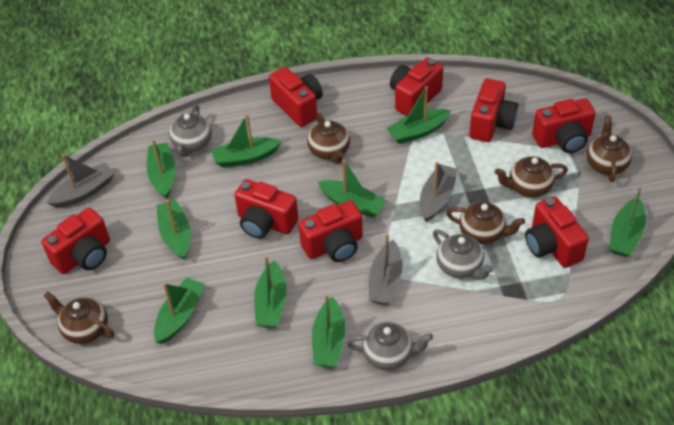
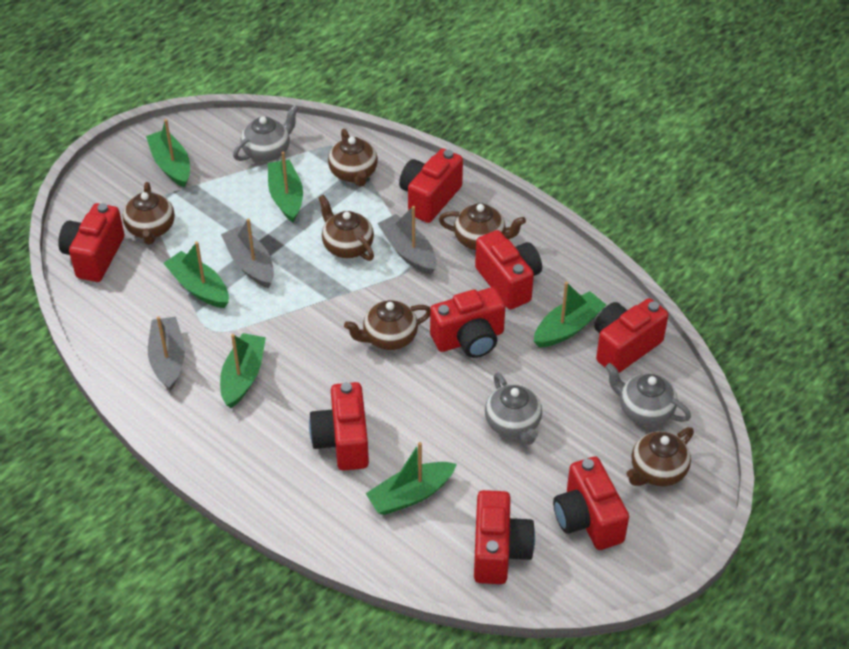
brown teapot: 5 -> 6
green boat: 9 -> 6

